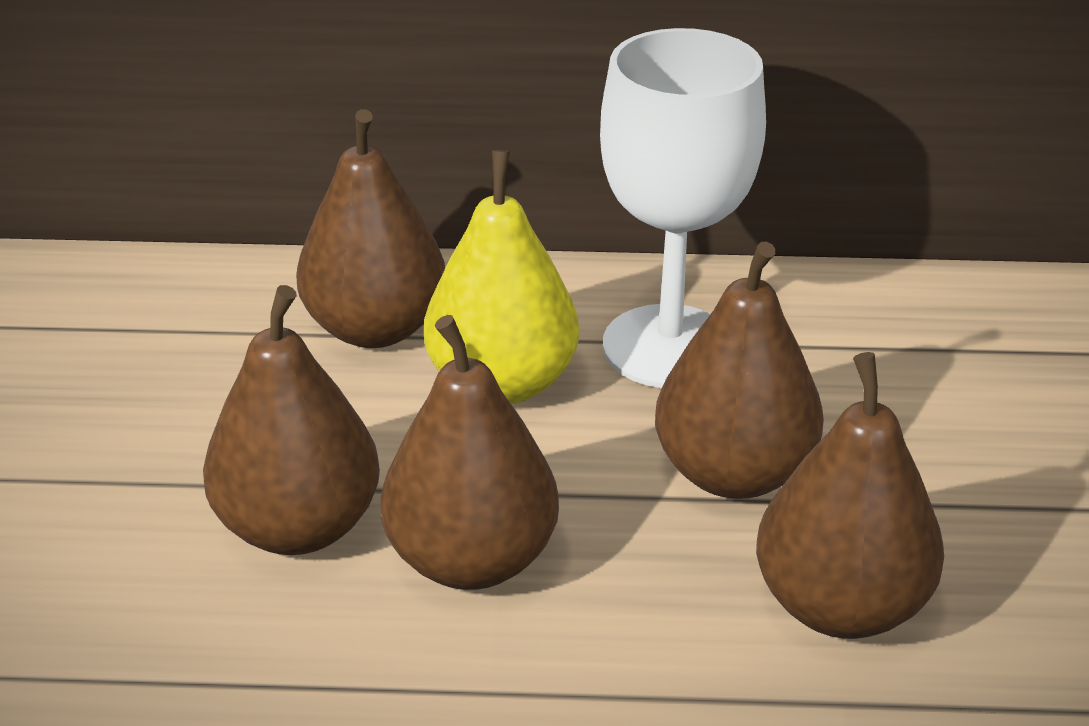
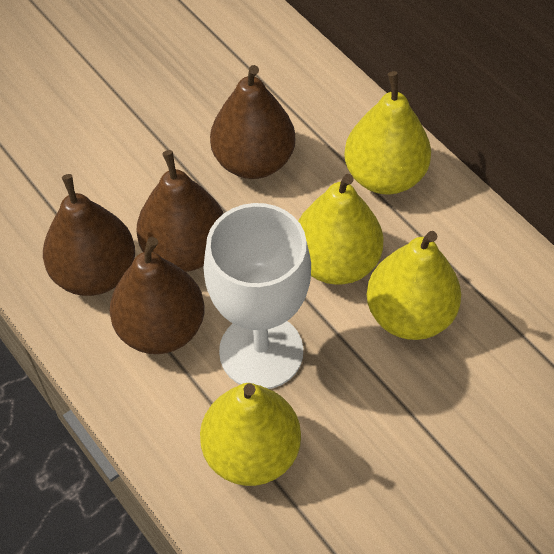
brown pear: 5 -> 4
yellow pear: 1 -> 4

